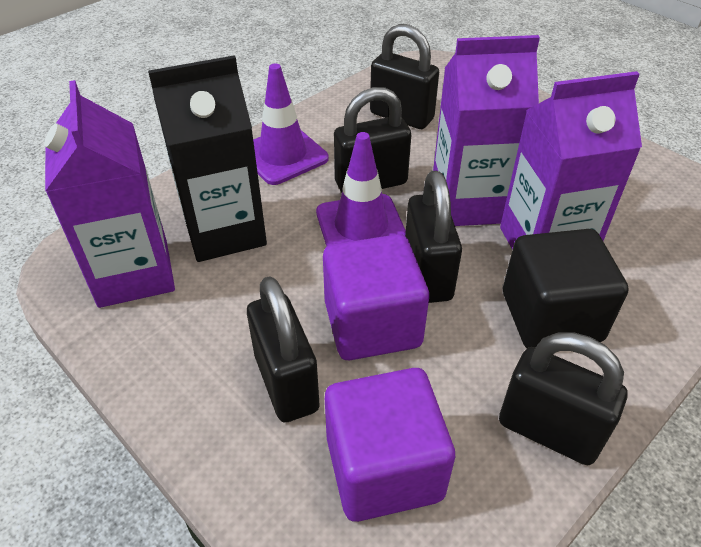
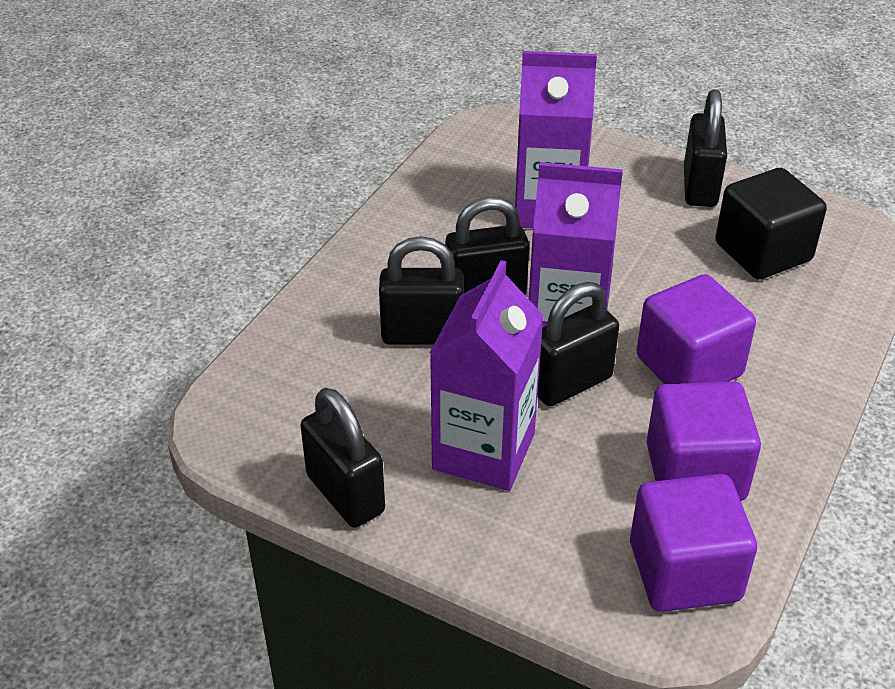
black carton: 1 -> 0
purple cube: 2 -> 3
purple traffic cone: 2 -> 0

